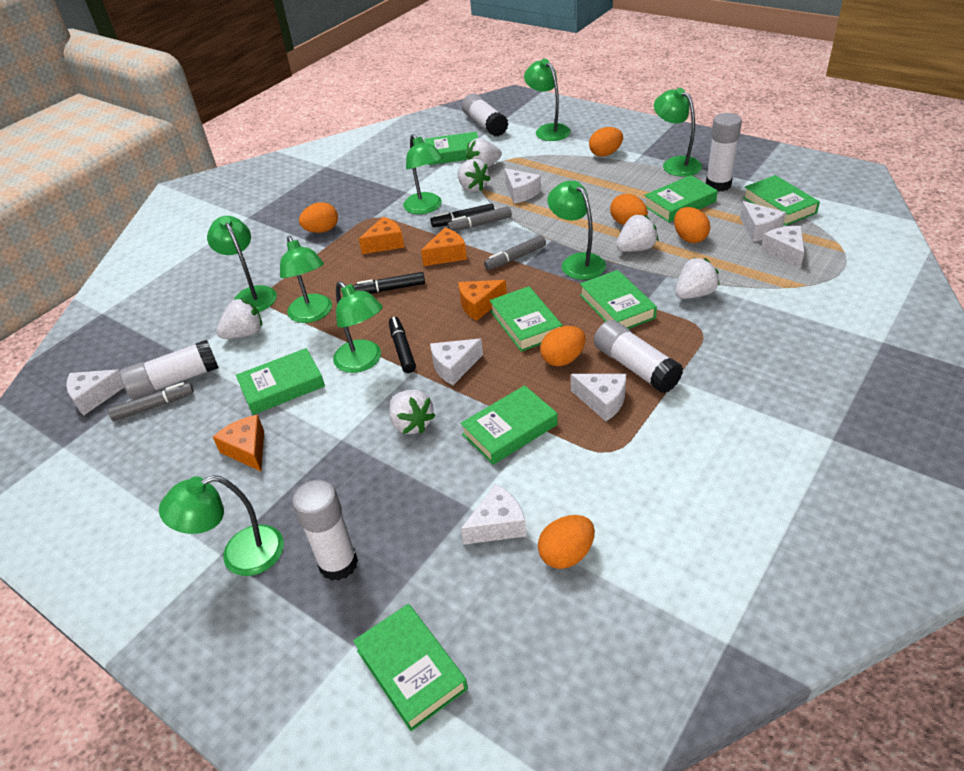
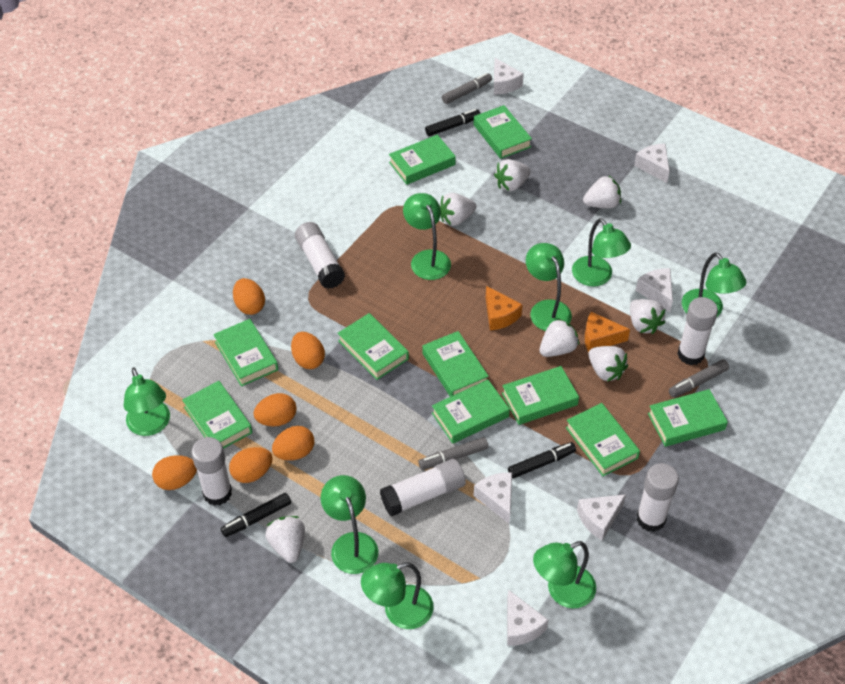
green book: 8 -> 10
orange cheese: 4 -> 2
white cheese: 7 -> 6
white strawberry: 6 -> 7

